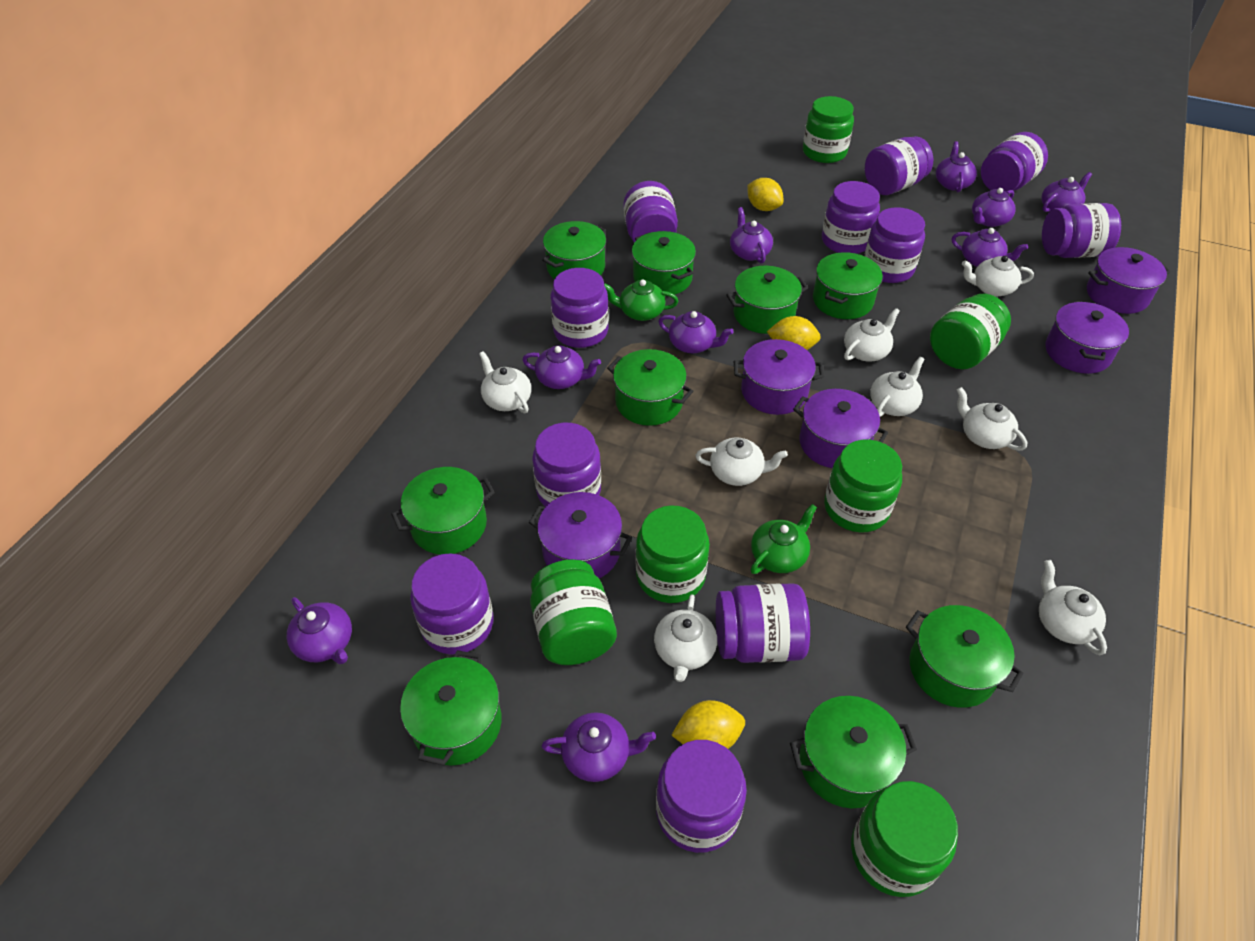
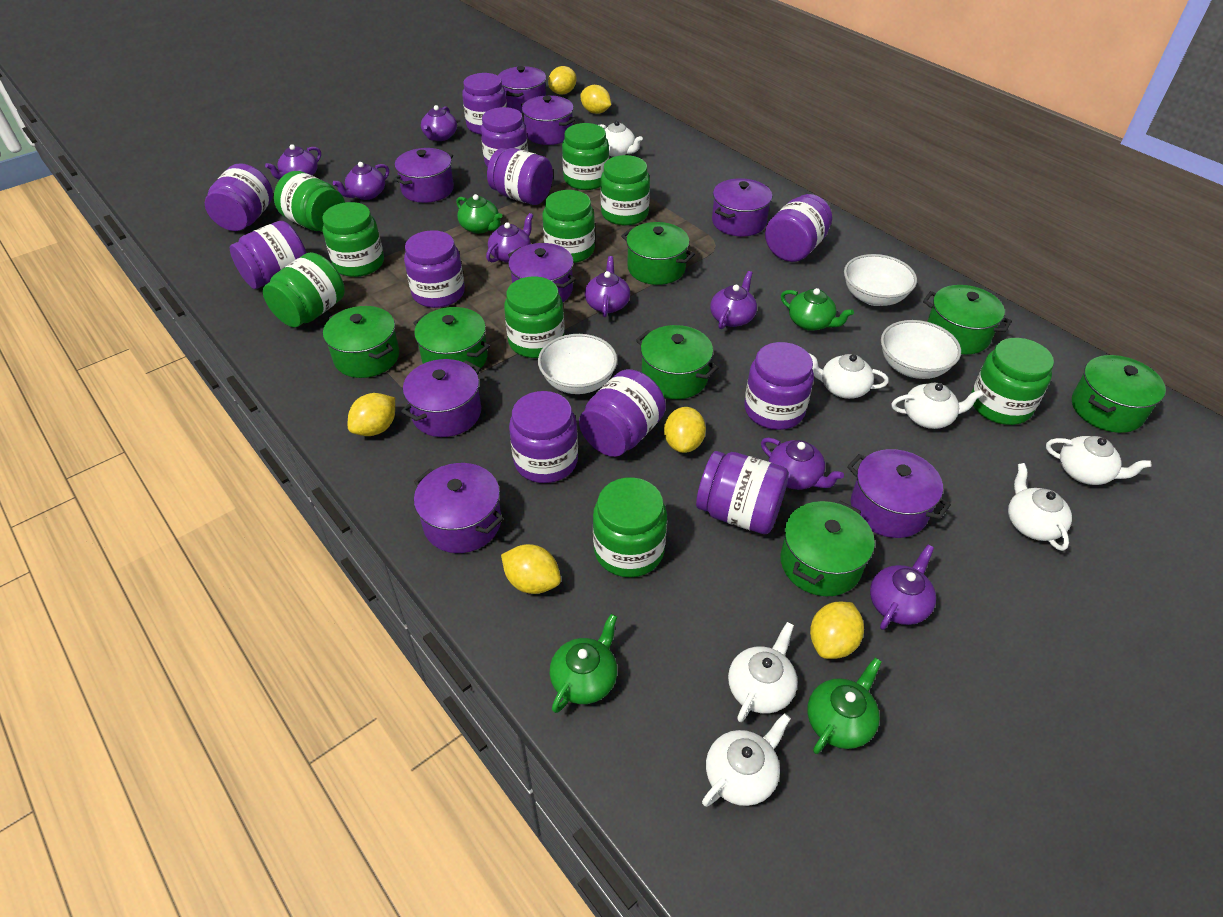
green jar: 6 -> 9
green pot: 9 -> 7
green teapot: 2 -> 4
purple pot: 5 -> 8
purple teapot: 9 -> 8
white bowl: 0 -> 3
white teapot: 8 -> 7
yellow lemon: 3 -> 6

